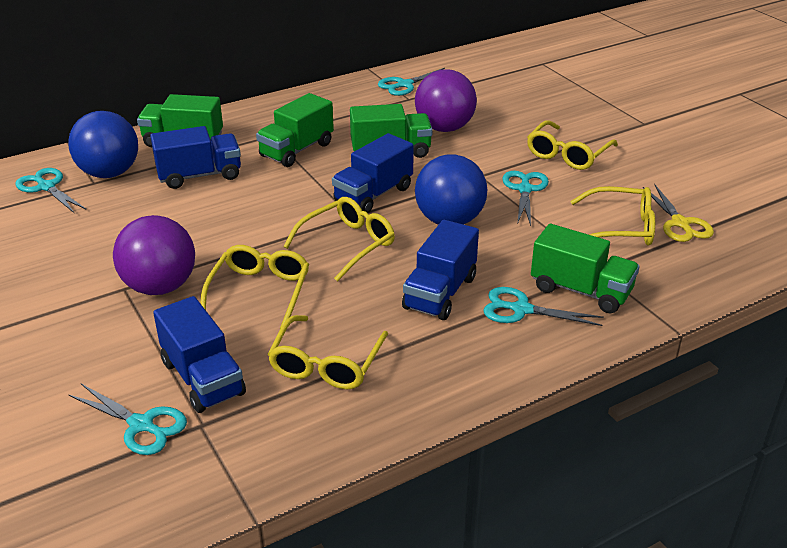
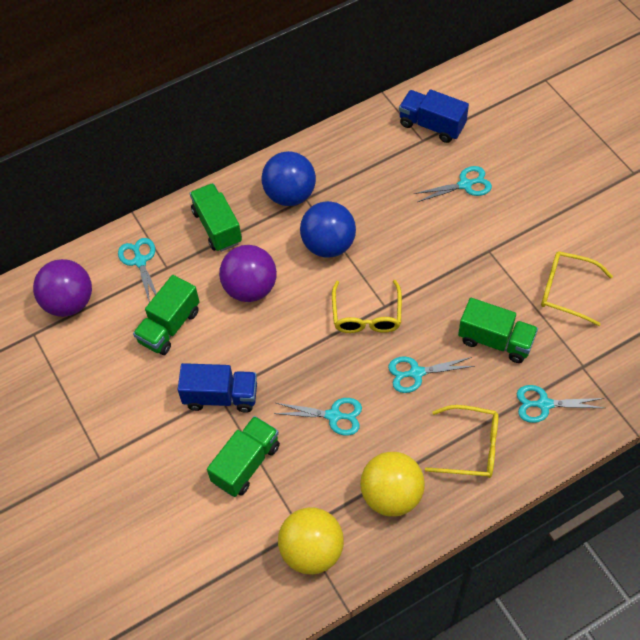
blue truck: 4 -> 2
yellow ball: 0 -> 2
yellow glasses: 5 -> 3
yellow scissors: 1 -> 0

